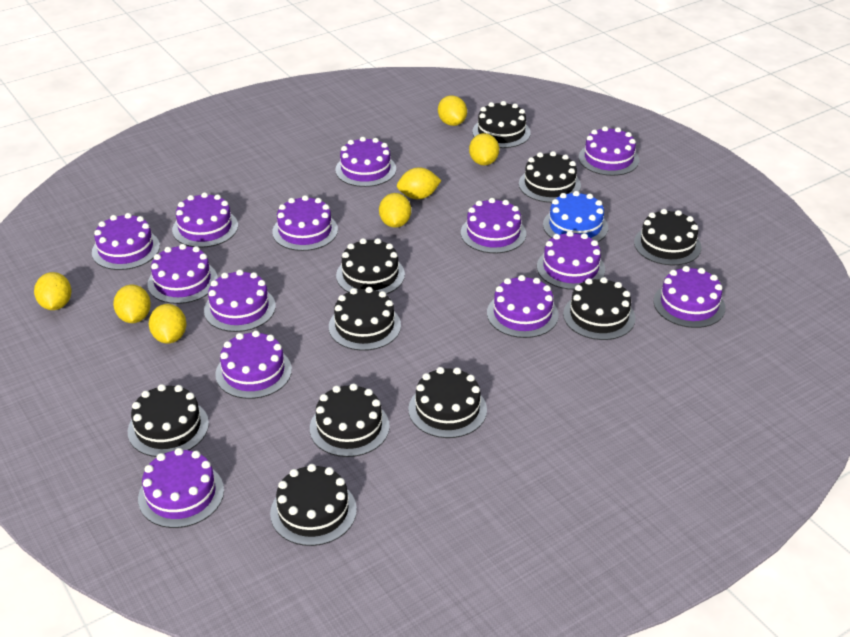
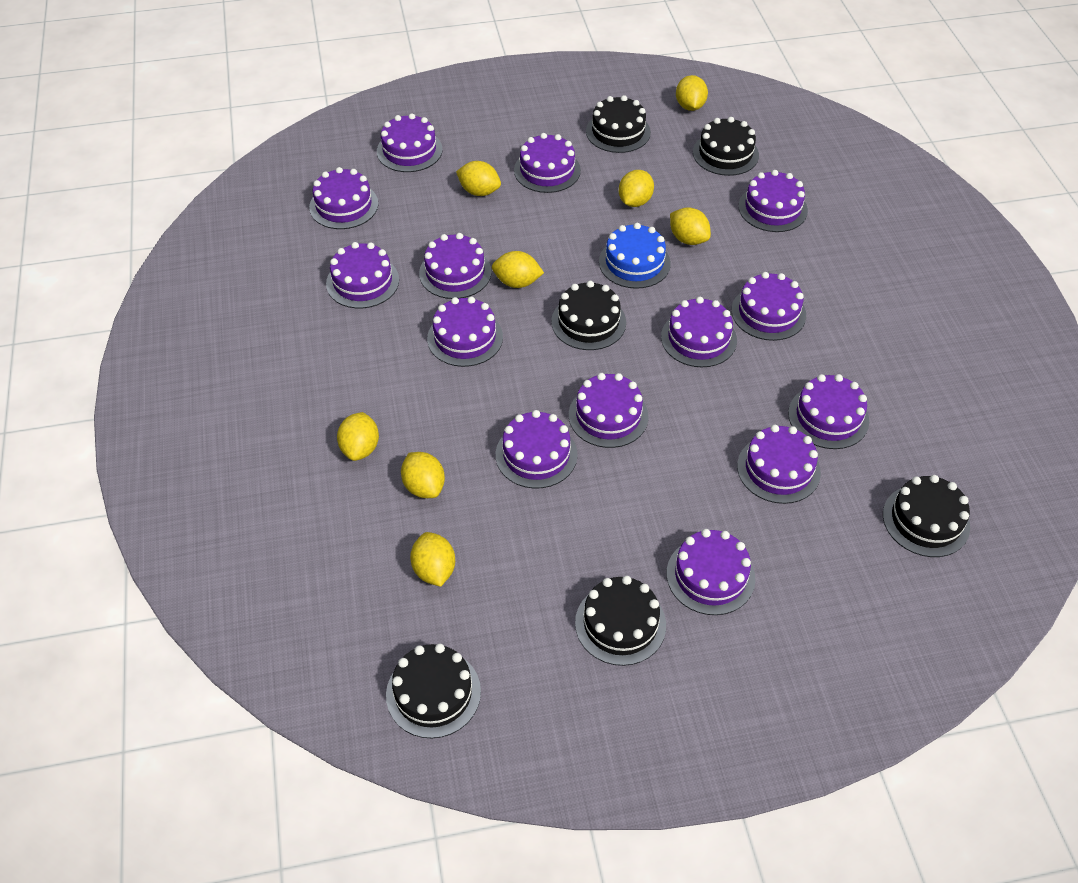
black cake: 10 -> 6
purple cake: 13 -> 14
yellow lemon: 7 -> 8

